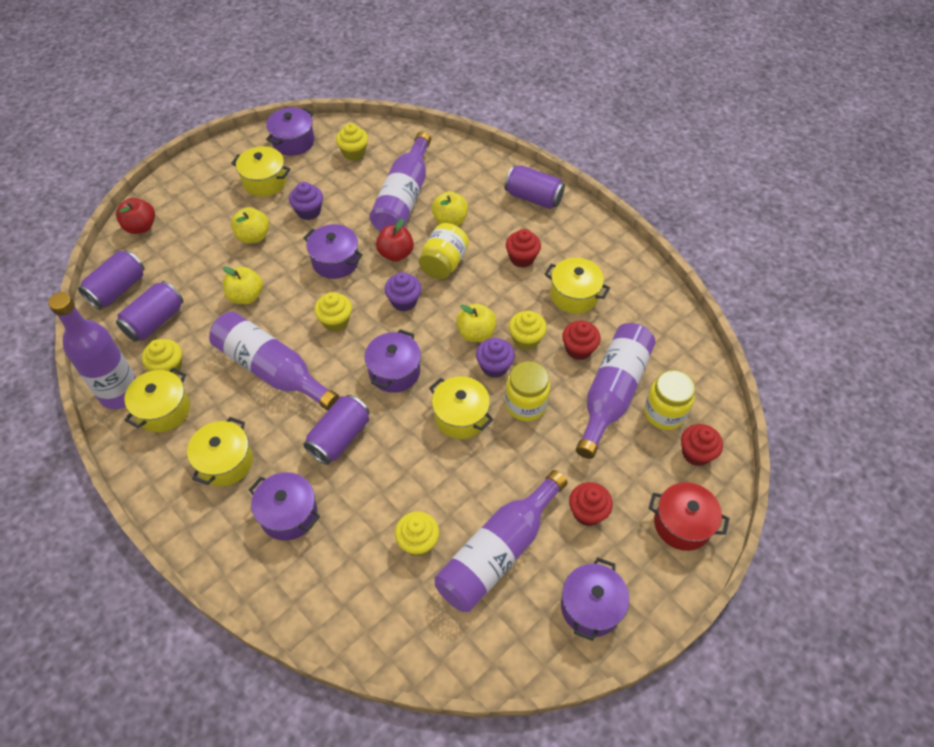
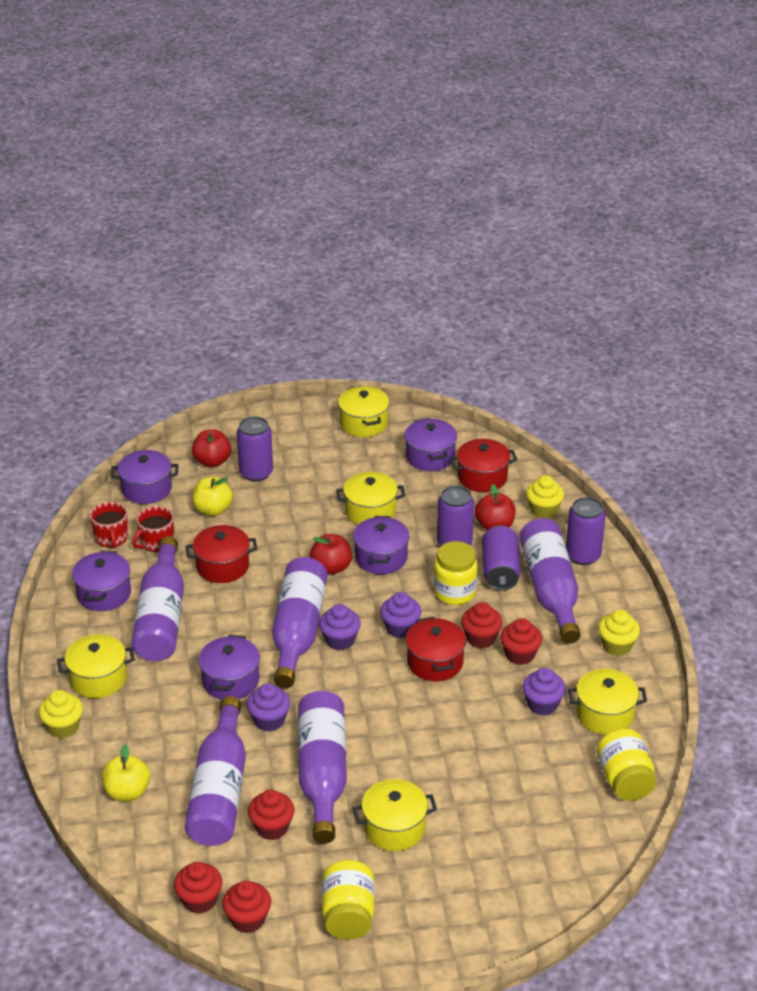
purple cupcake: 3 -> 4
red apple: 2 -> 3
red cupcake: 4 -> 5
red mug: 0 -> 2
red pot: 1 -> 3
yellow apple: 4 -> 2
yellow cupcake: 5 -> 3

